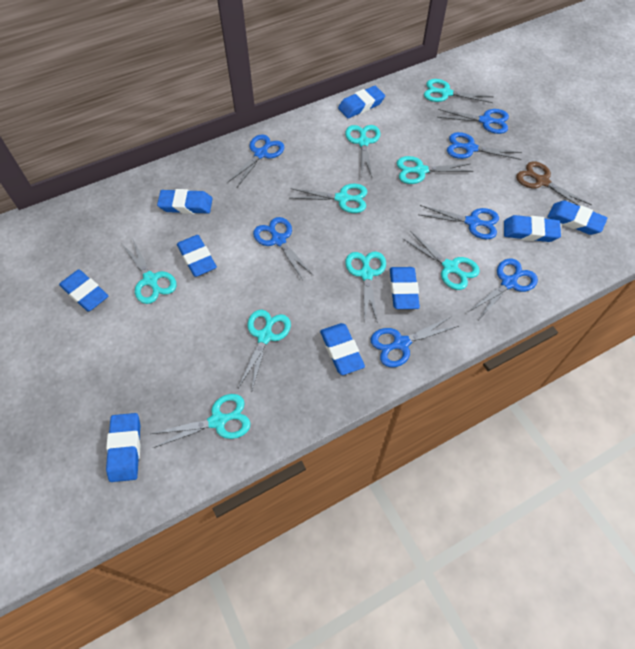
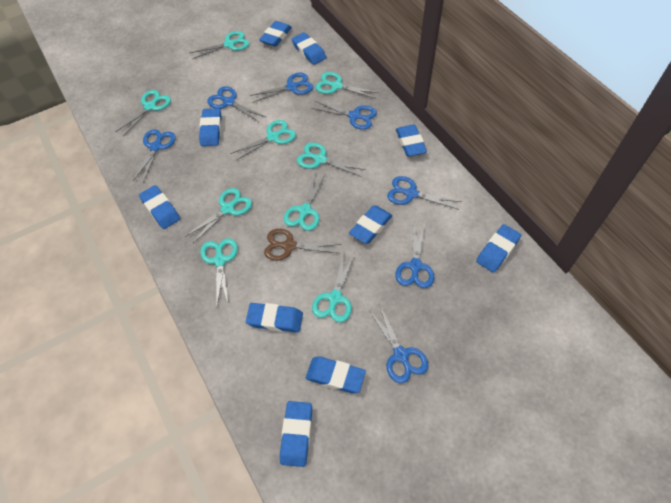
blue eraser: 9 -> 10

